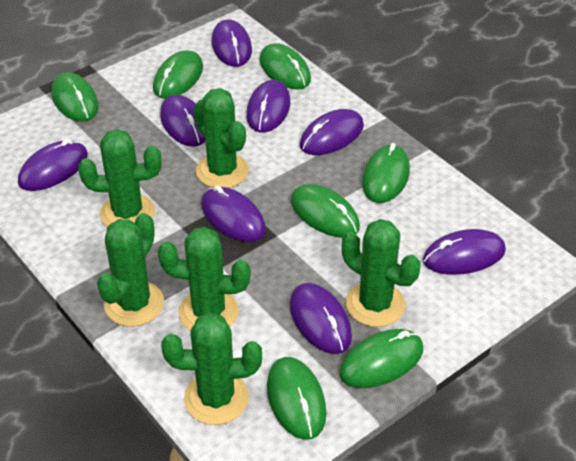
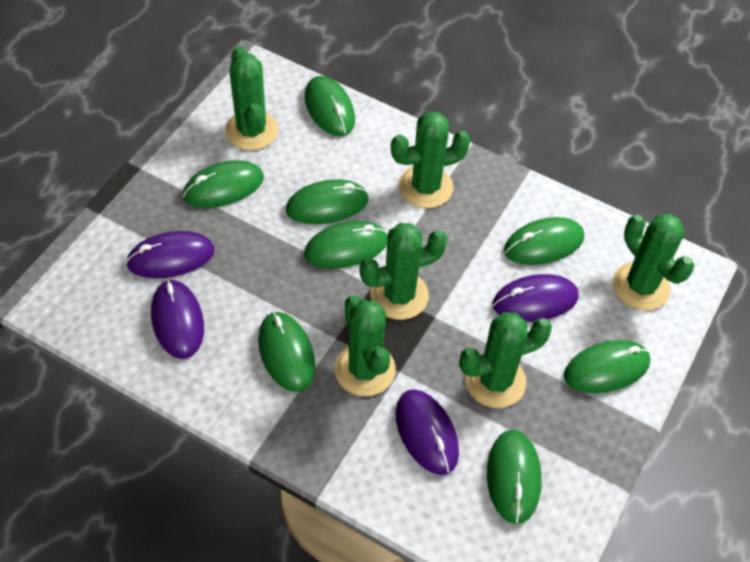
green mouse: 7 -> 8
purple mouse: 8 -> 4

